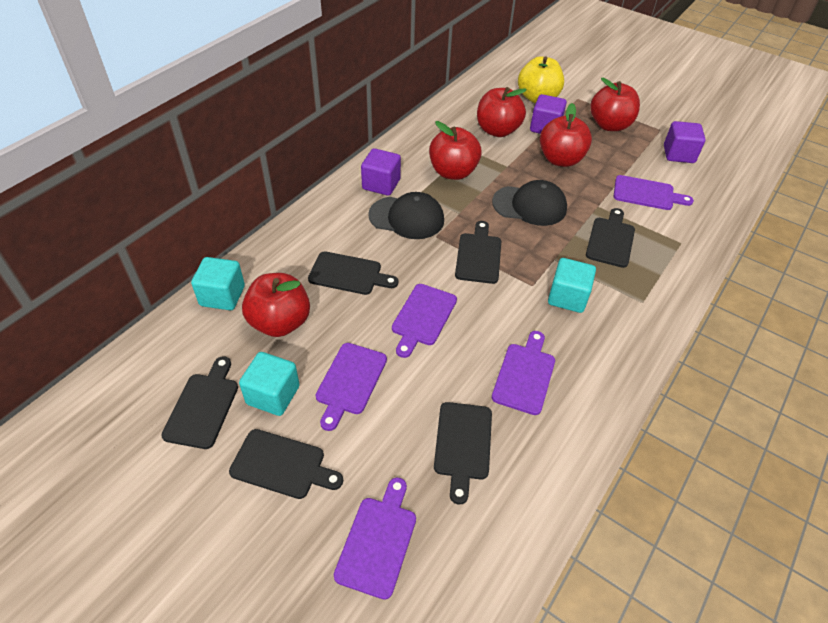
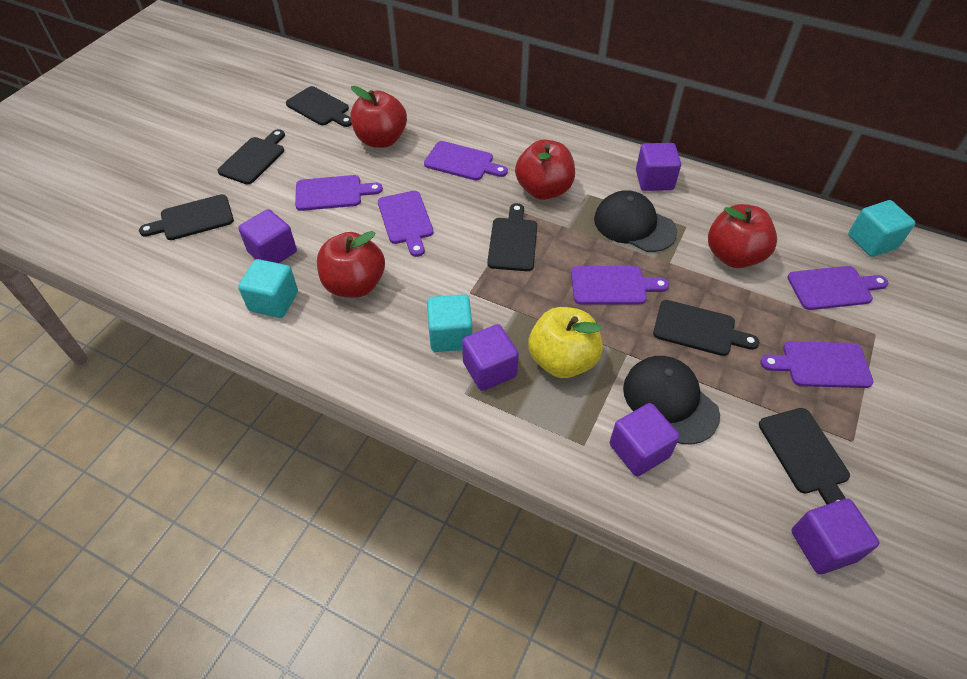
purple cube: 3 -> 5
purple cutting board: 5 -> 6
red apple: 5 -> 4

